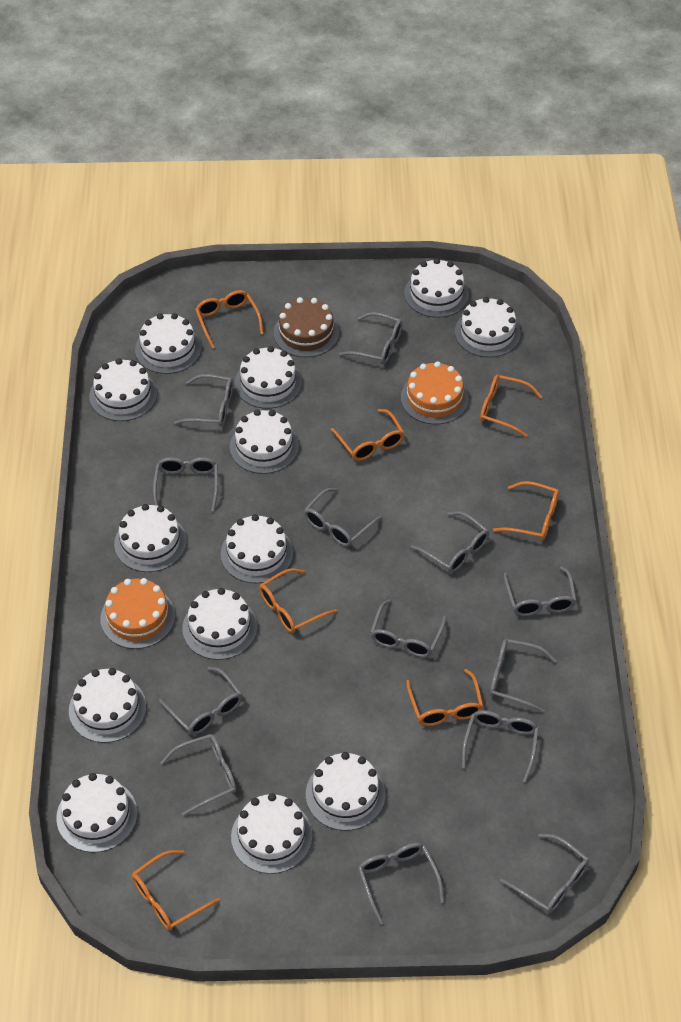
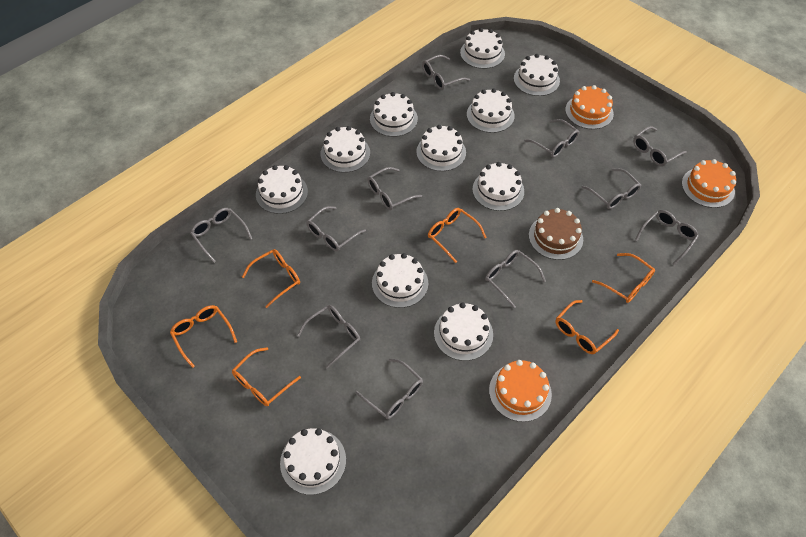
grey glasses: 13 -> 11
orange cake: 2 -> 3
orange glasses: 7 -> 6
white cake: 13 -> 11

